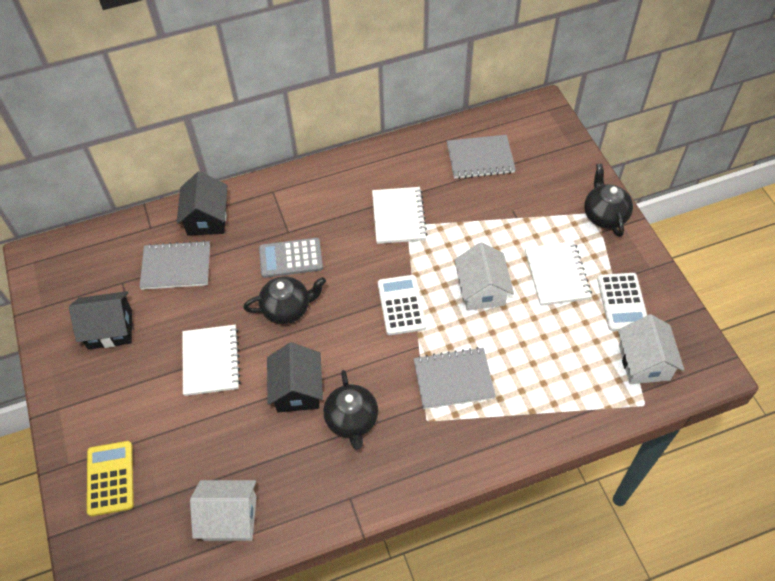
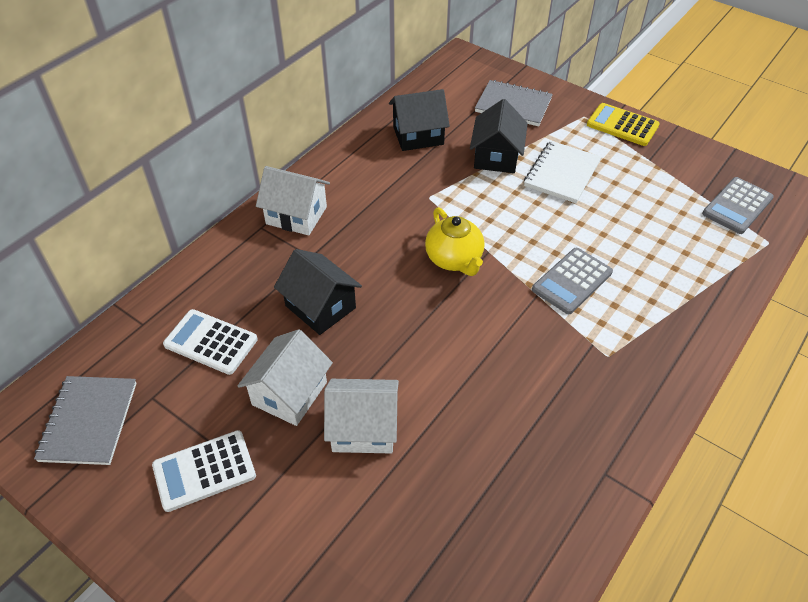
black teapot: 3 -> 0
grey calculator: 1 -> 2
grey notebook: 3 -> 2
white notebook: 3 -> 1
yellow teapot: 0 -> 1

